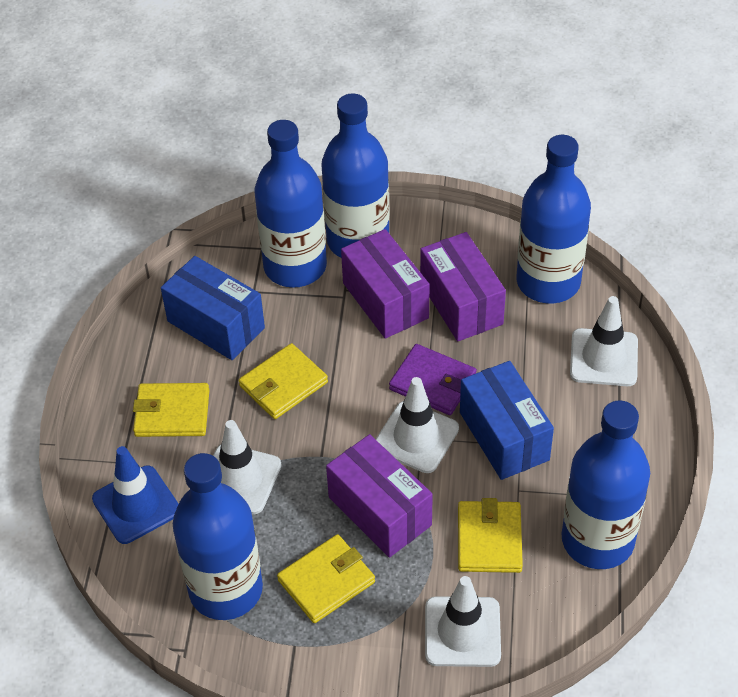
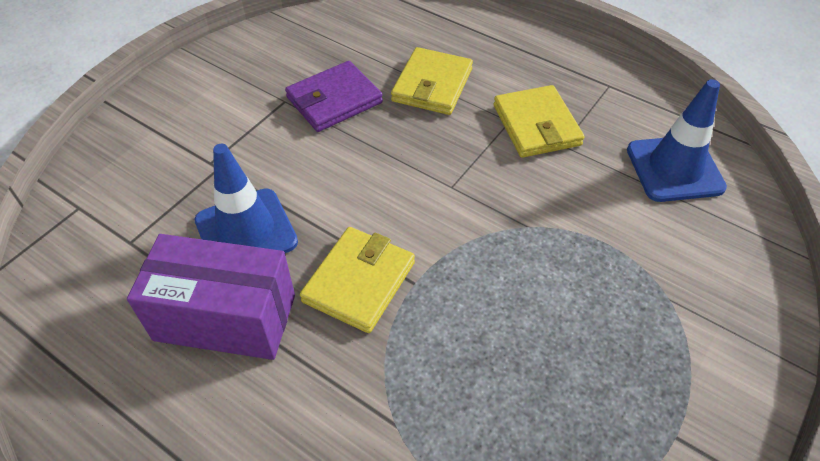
blue bottle: 5 -> 0
blue box: 2 -> 0
blue traffic cone: 1 -> 2
purple box: 3 -> 1
white traffic cone: 4 -> 0
yellow wallet: 4 -> 3

